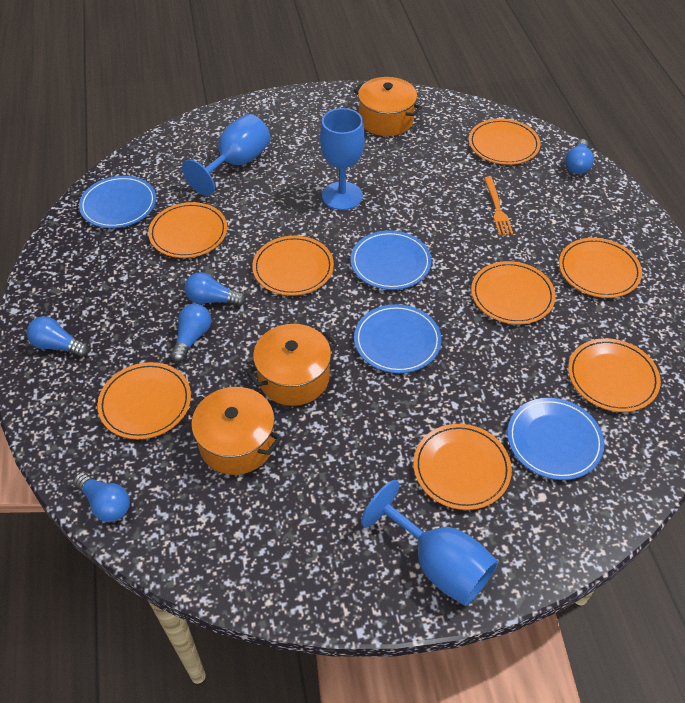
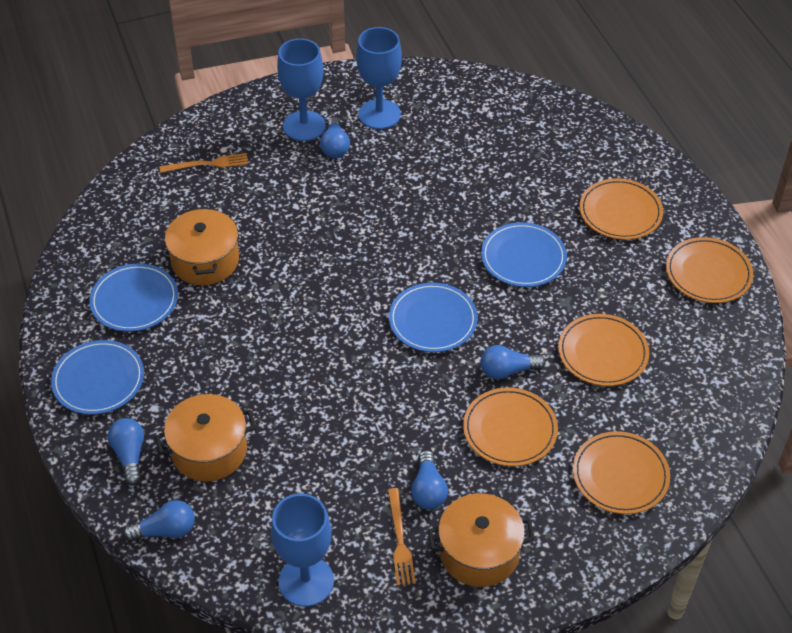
orange fork: 1 -> 2
orange plate: 8 -> 5

